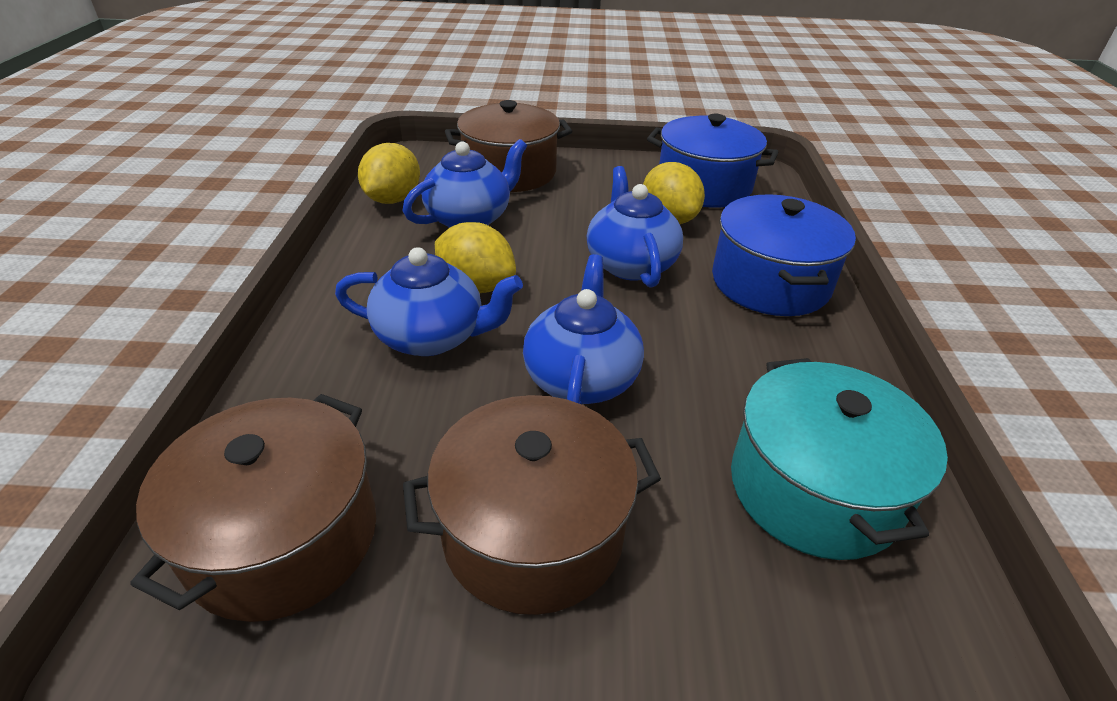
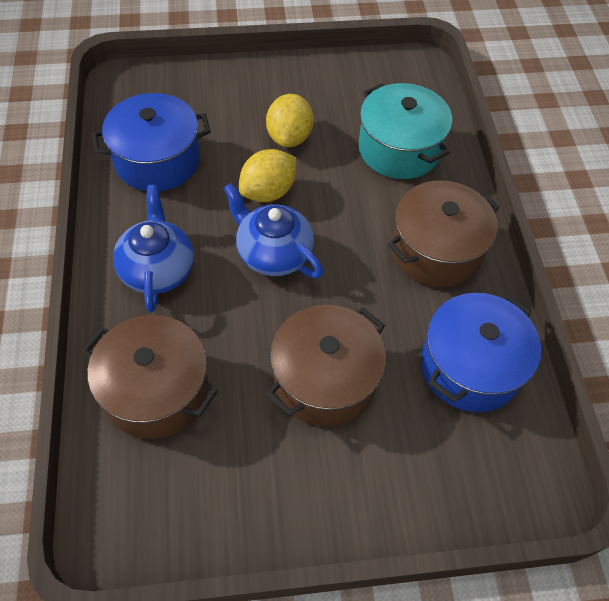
blue teapot: 4 -> 2
yellow lemon: 3 -> 2

